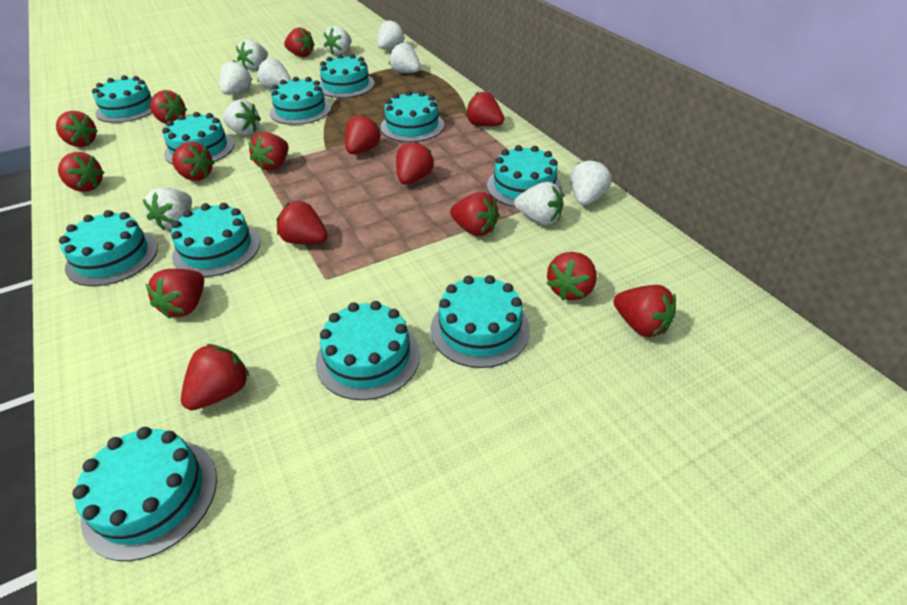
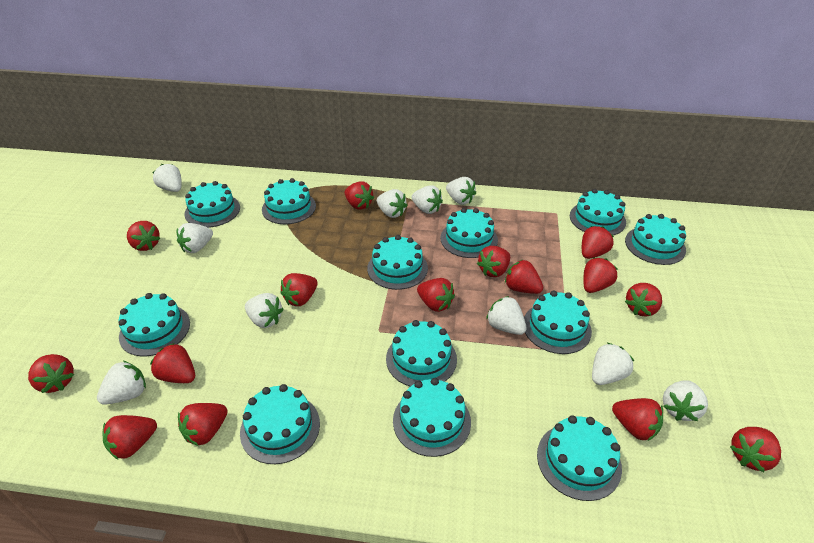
turquoise cake: 11 -> 12

